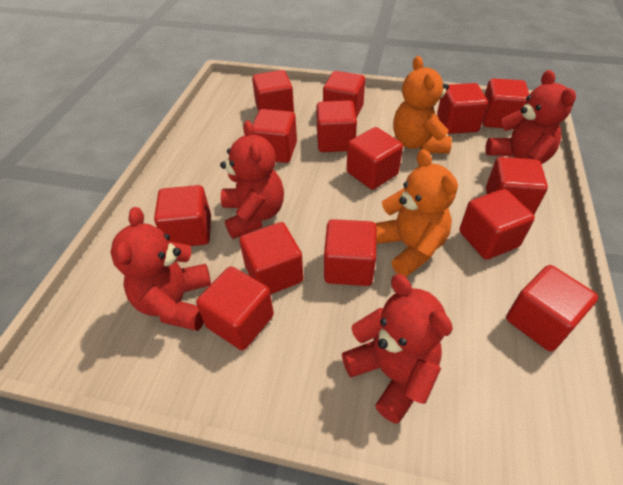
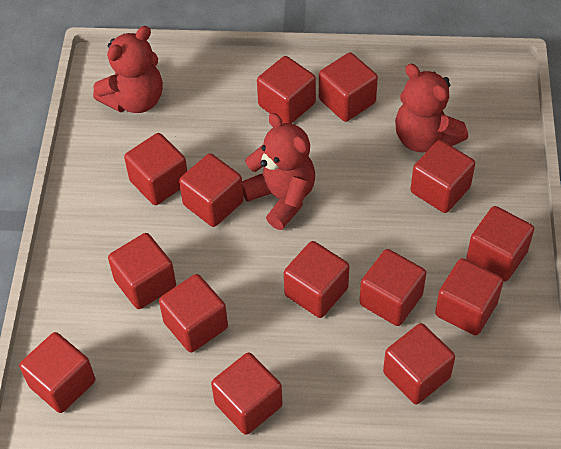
orange teddy bear: 2 -> 0
red teddy bear: 4 -> 3

